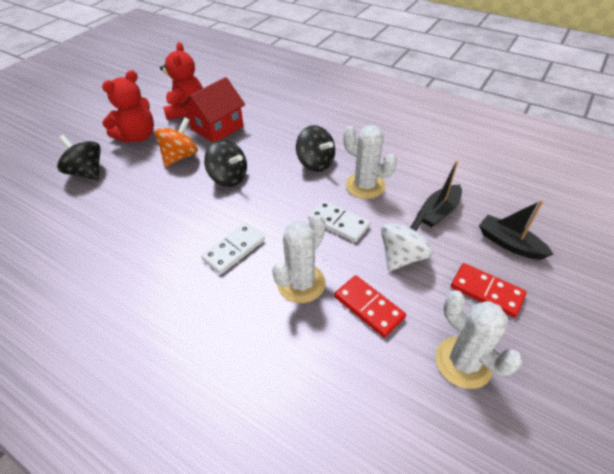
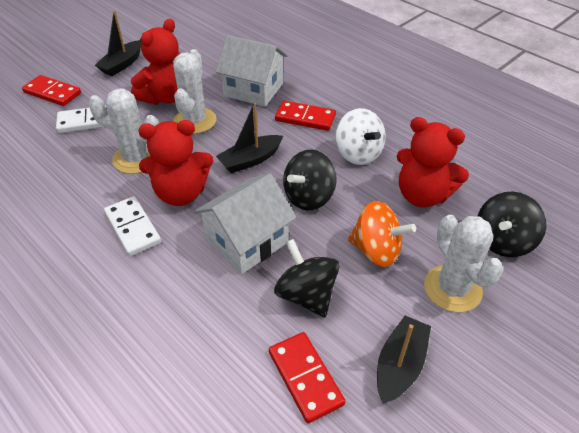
black boat: 2 -> 3
red domino: 2 -> 3
red house: 1 -> 0
red teddy bear: 2 -> 3
white house: 0 -> 2

